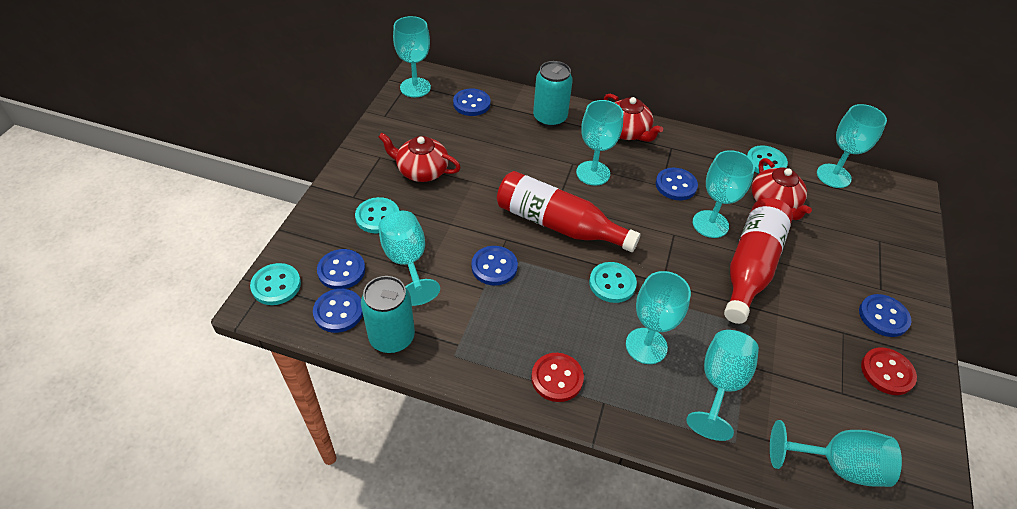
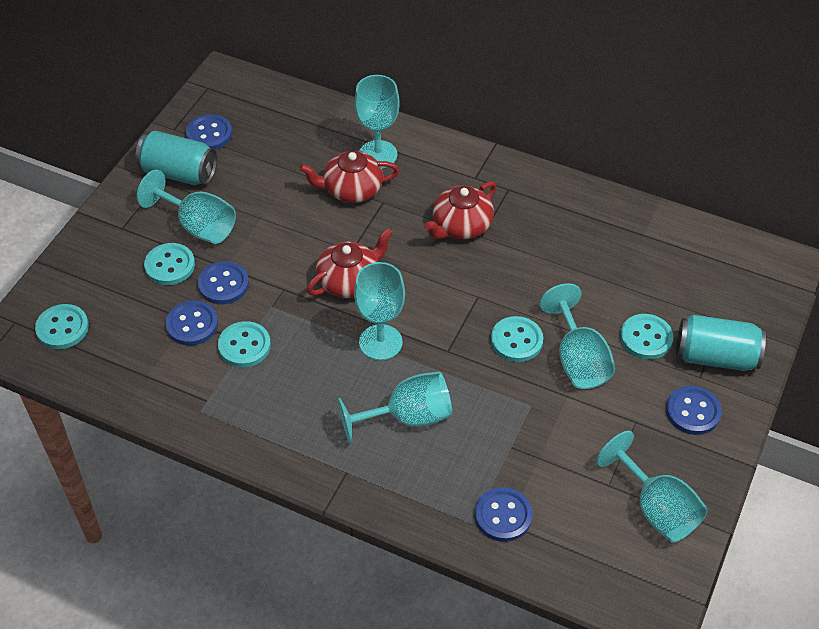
blue button: 6 -> 5
red bottle: 2 -> 0
red button: 2 -> 0
turquoise button: 4 -> 5
turquoise goblet: 8 -> 6

